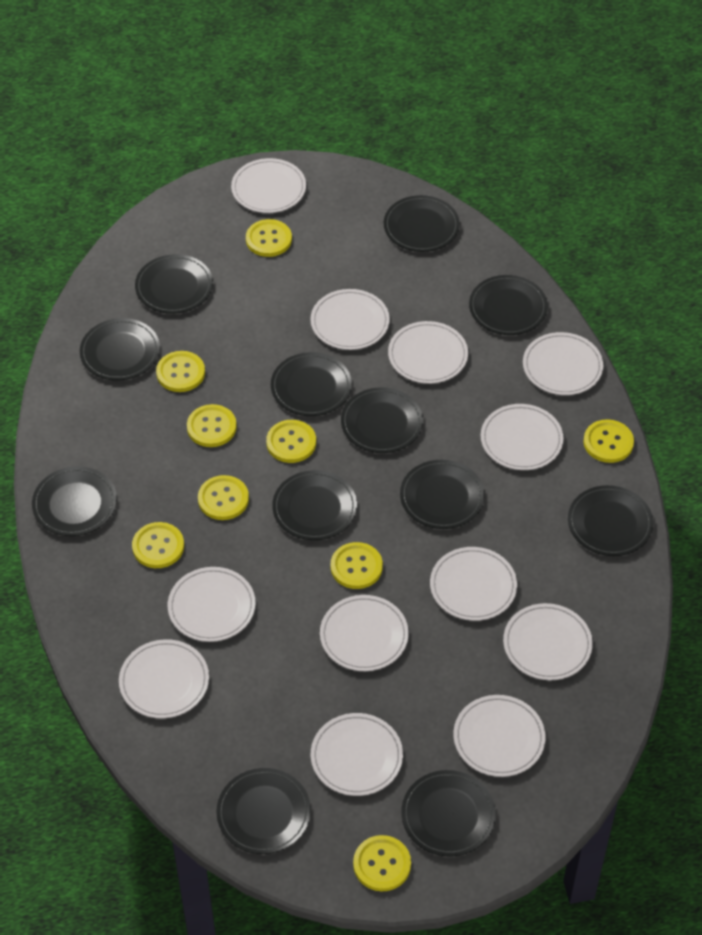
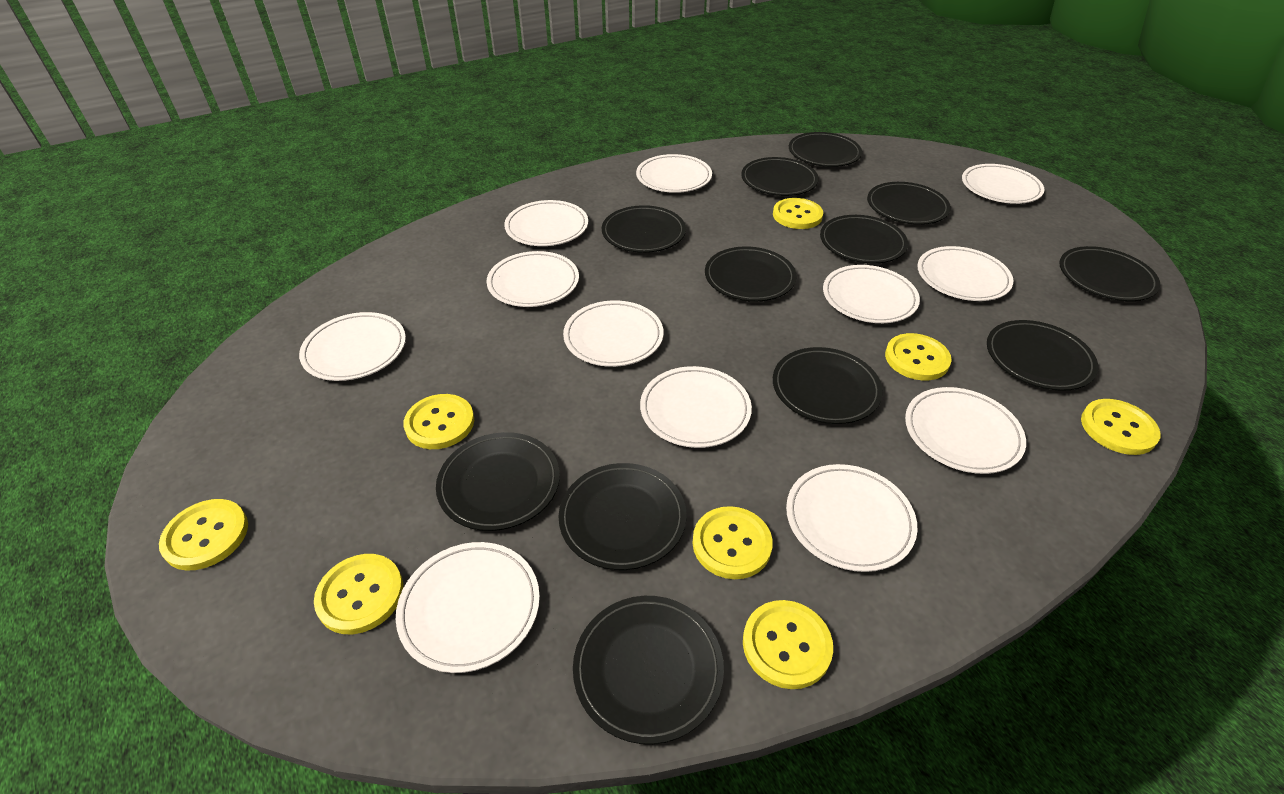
yellow button: 9 -> 8

